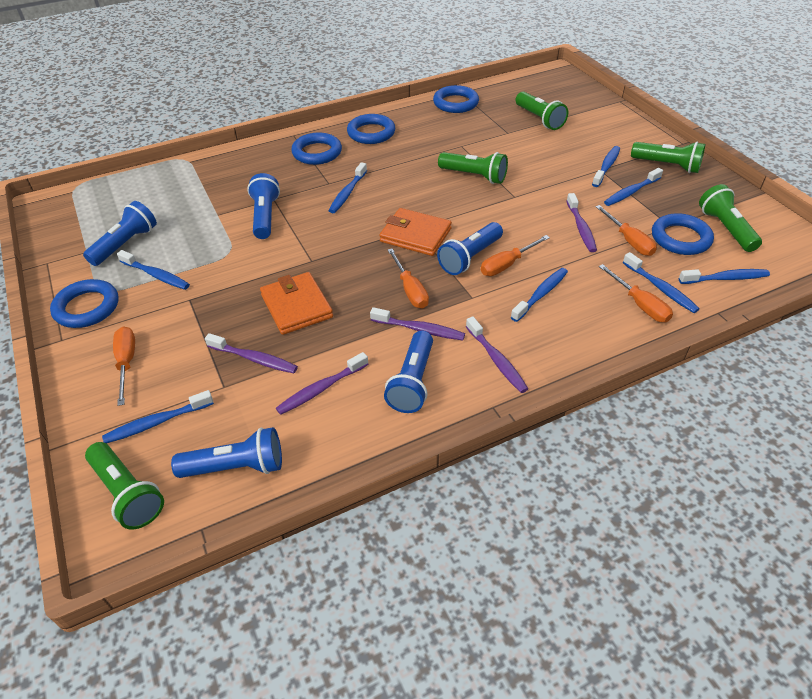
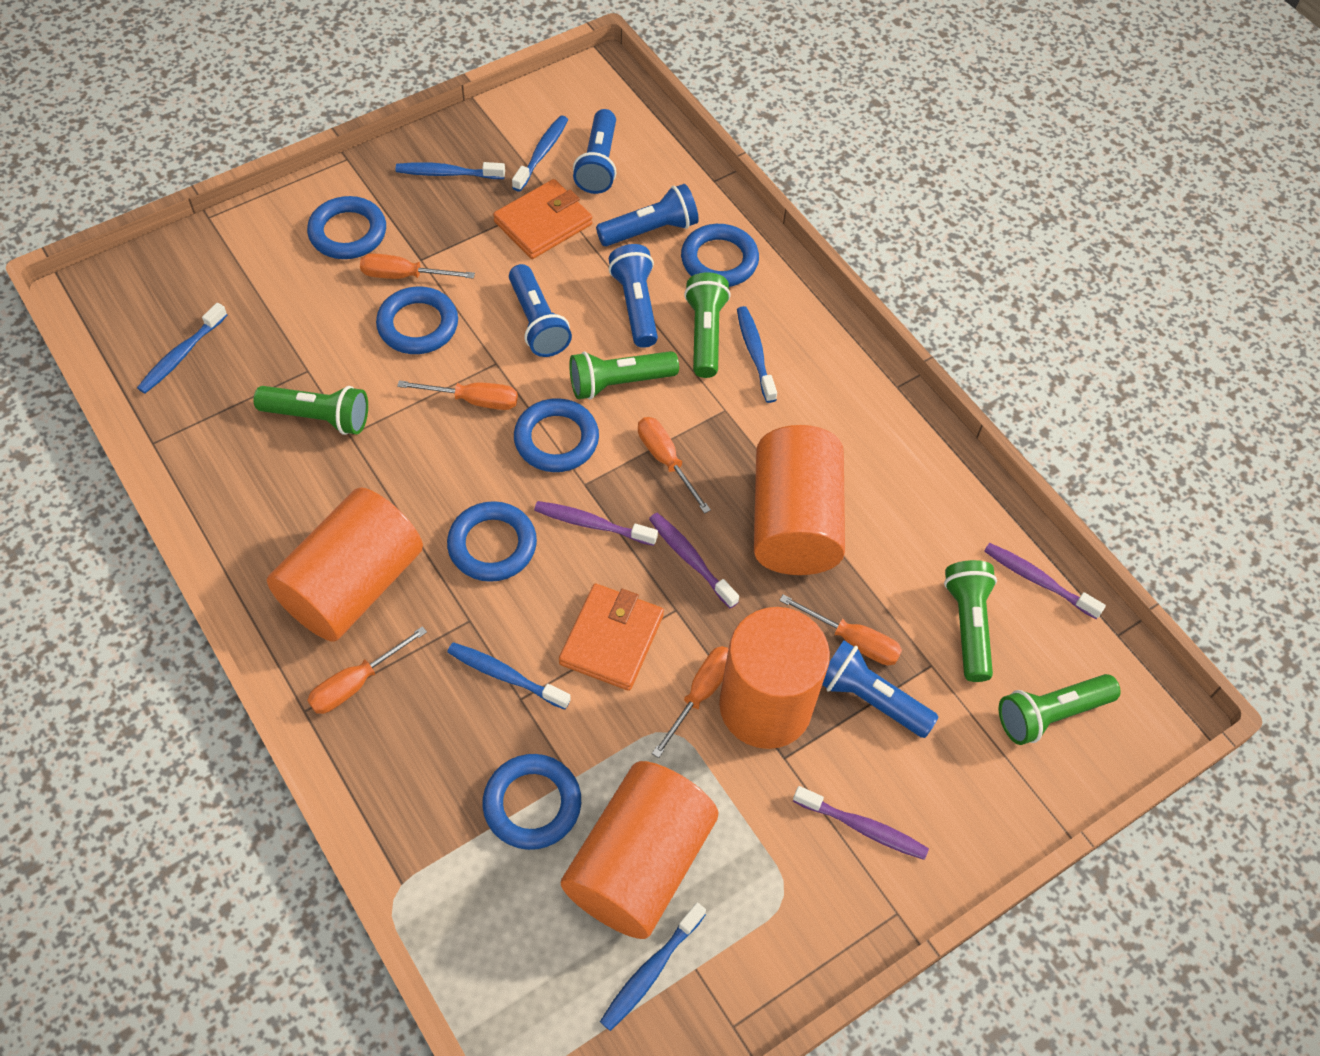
blue ring: 5 -> 6
blue toothbrush: 8 -> 6
orange cylinder: 0 -> 4
orange screwdriver: 5 -> 6
purple toothbrush: 5 -> 4

